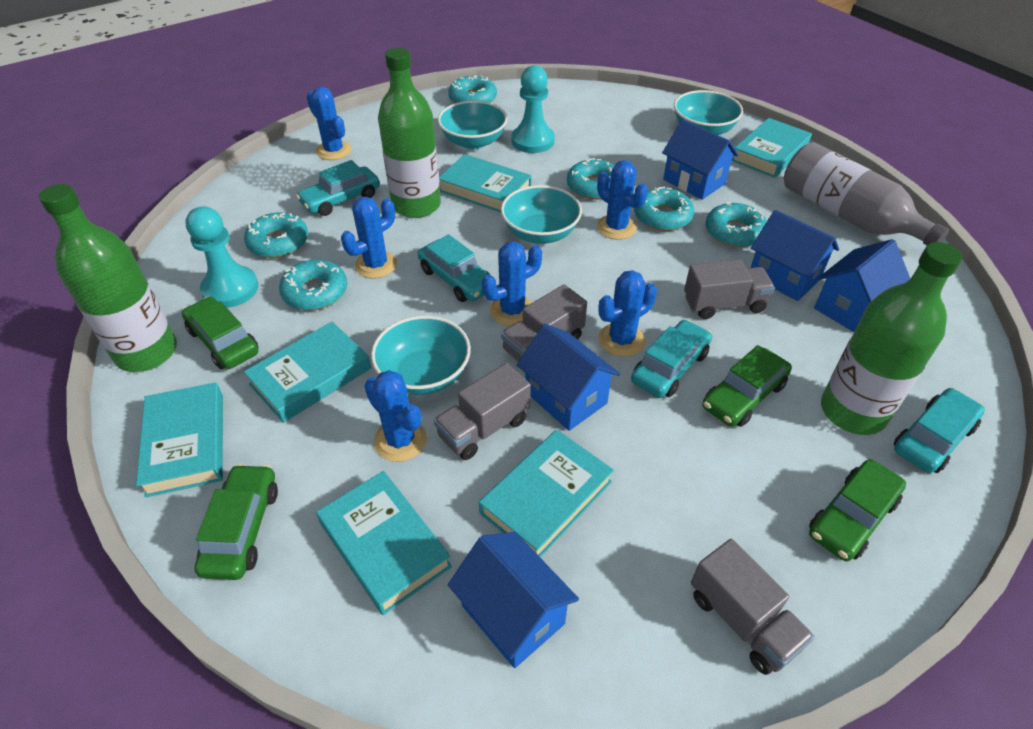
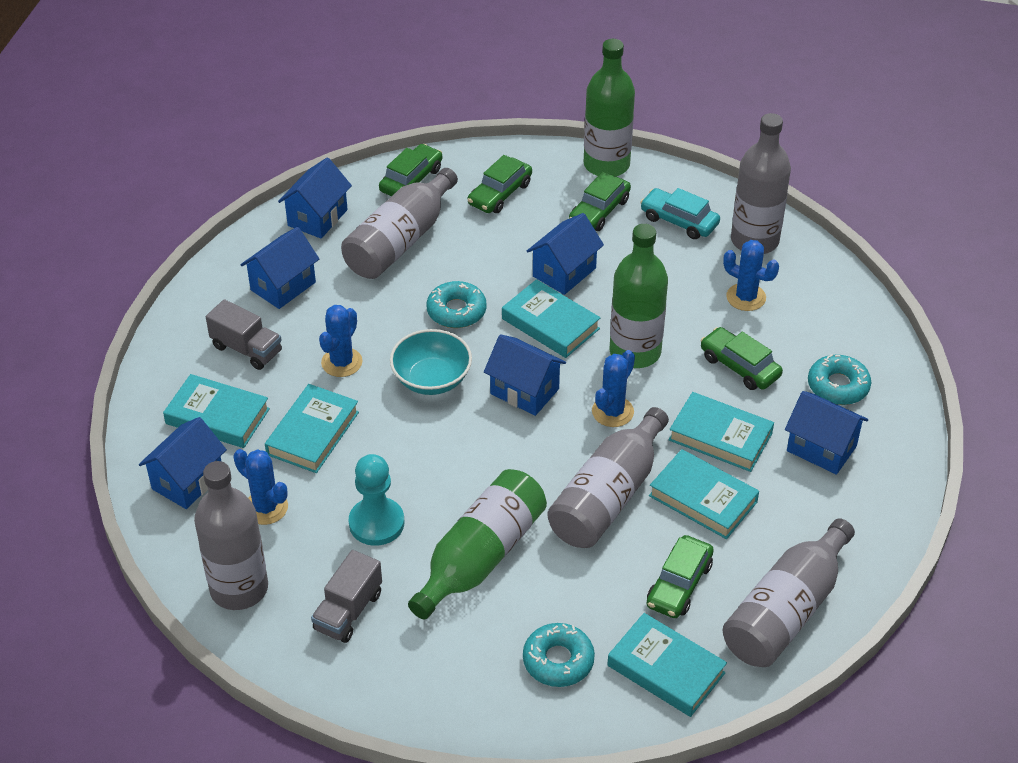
blue cactus: 6 -> 4
blue house: 5 -> 6
green car: 4 -> 5
grey bottle: 1 -> 5
grey truck: 4 -> 2
turquoise bowl: 4 -> 1
turquoise car: 4 -> 1
turquoise donut: 6 -> 3
turquoise pawn: 2 -> 1

